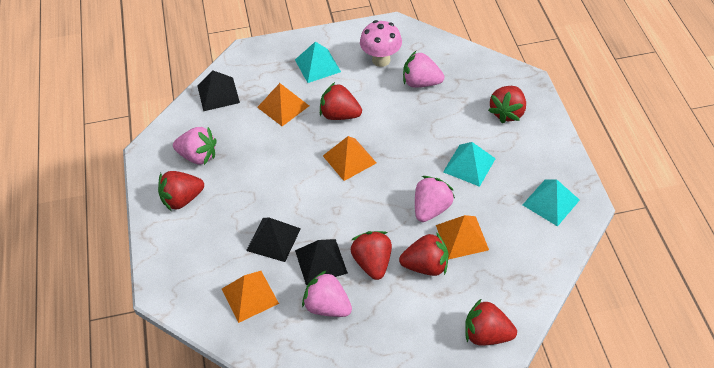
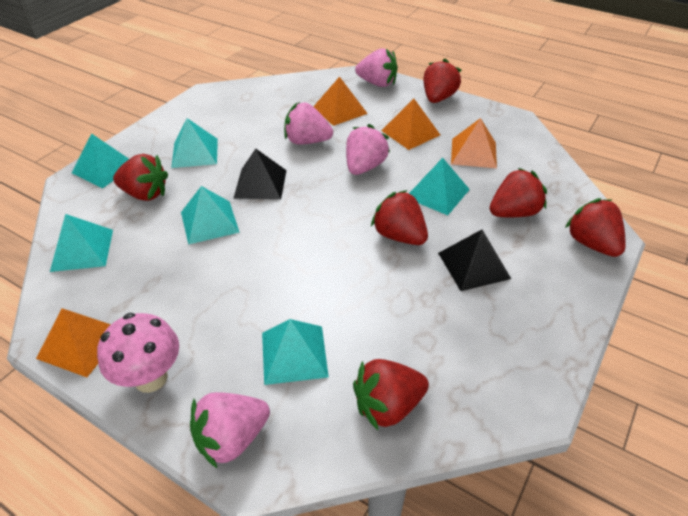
black pyramid: 3 -> 2
turquoise pyramid: 3 -> 6

